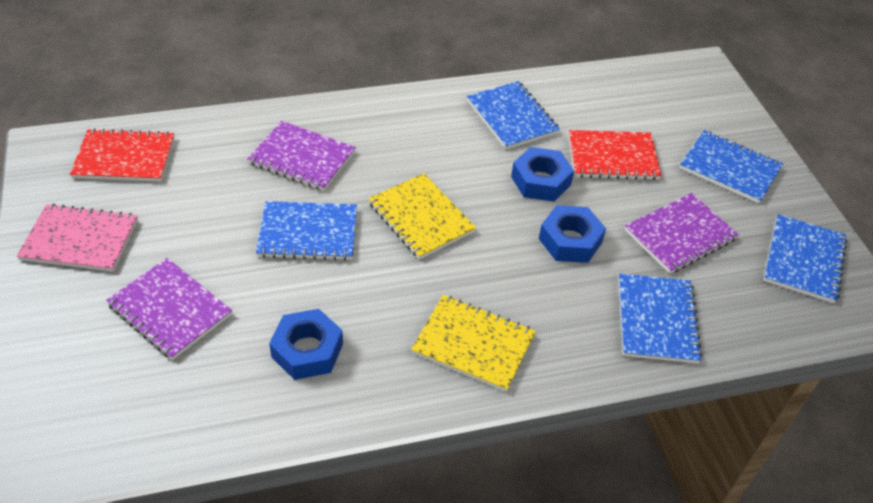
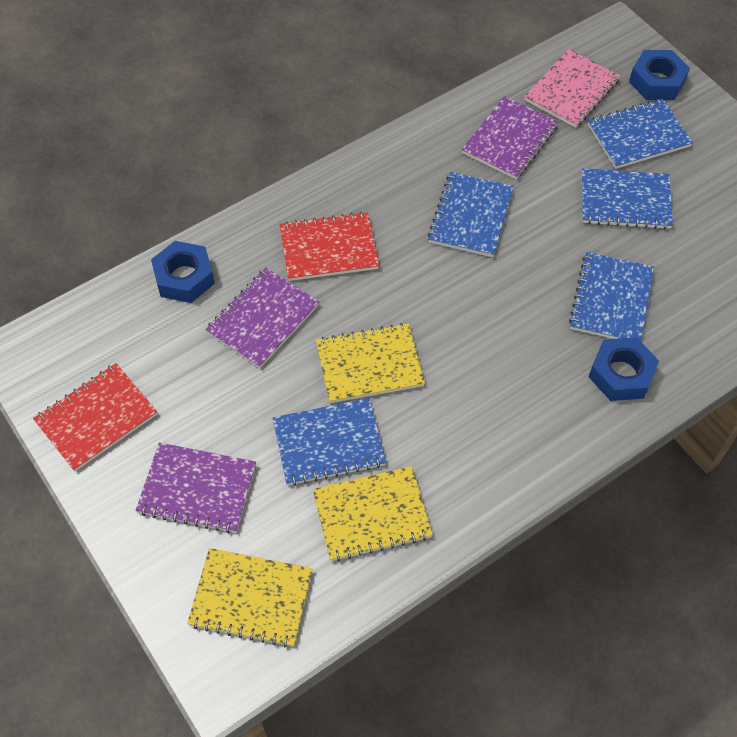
yellow notebook: 2 -> 3

